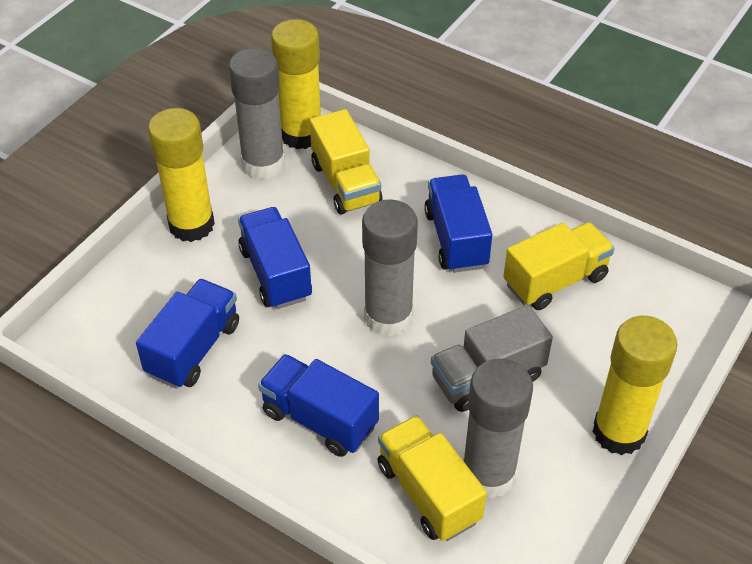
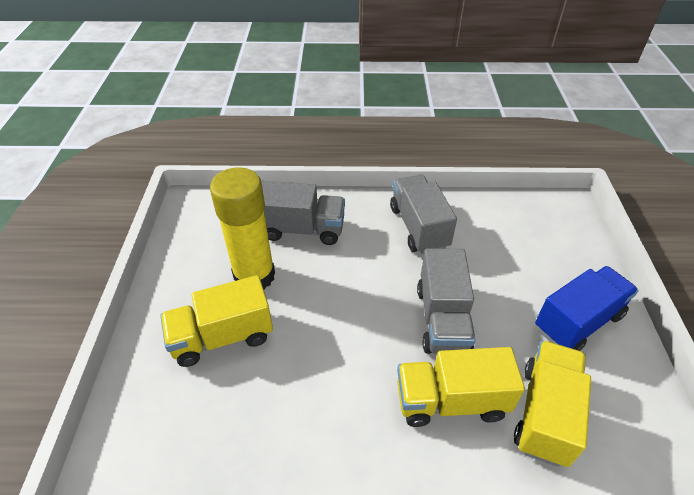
blue truck: 4 -> 1
grey glue stick: 3 -> 0
grey truck: 1 -> 3
yellow glue stick: 3 -> 1

